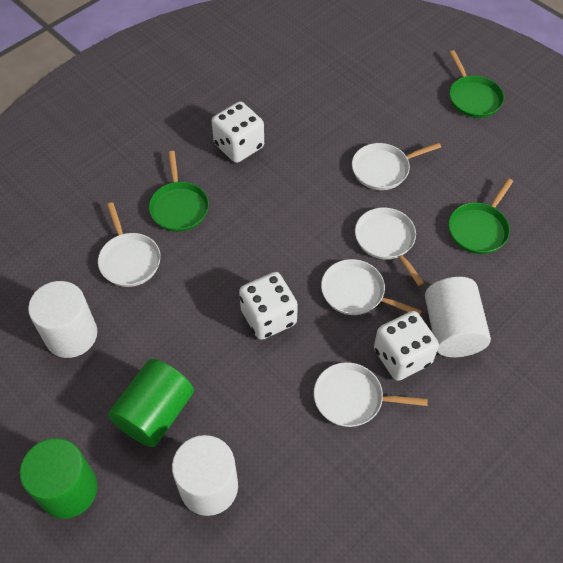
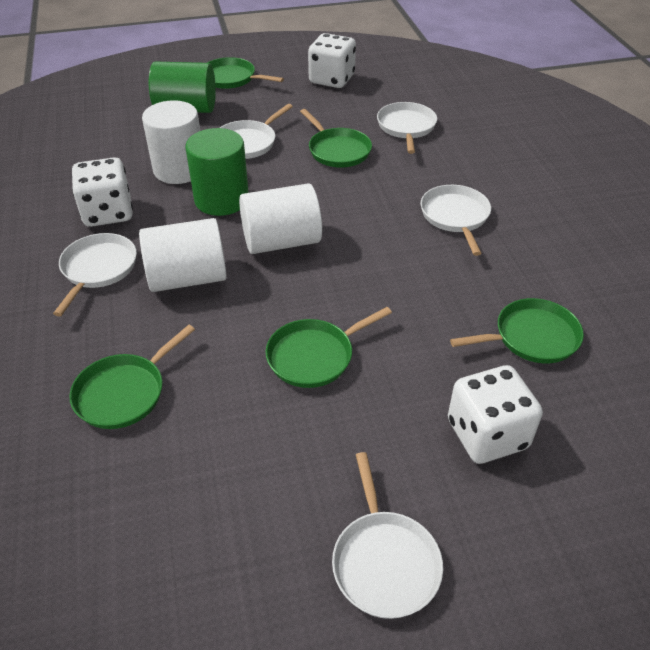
green pan: 3 -> 5

